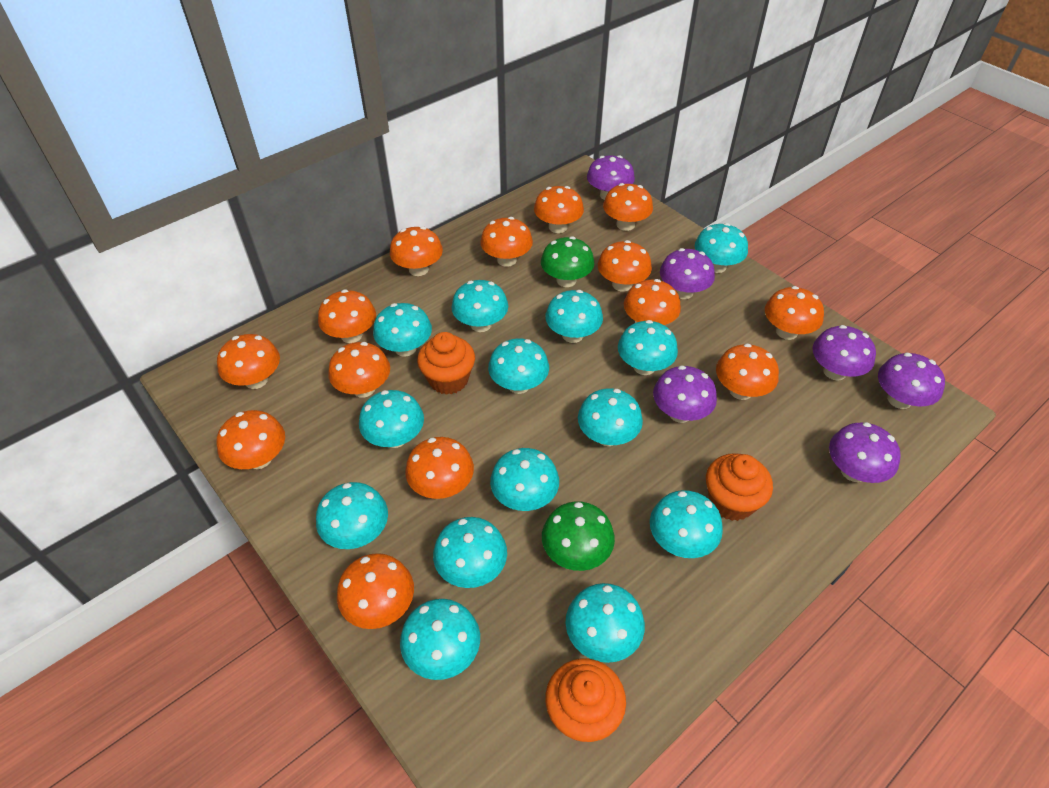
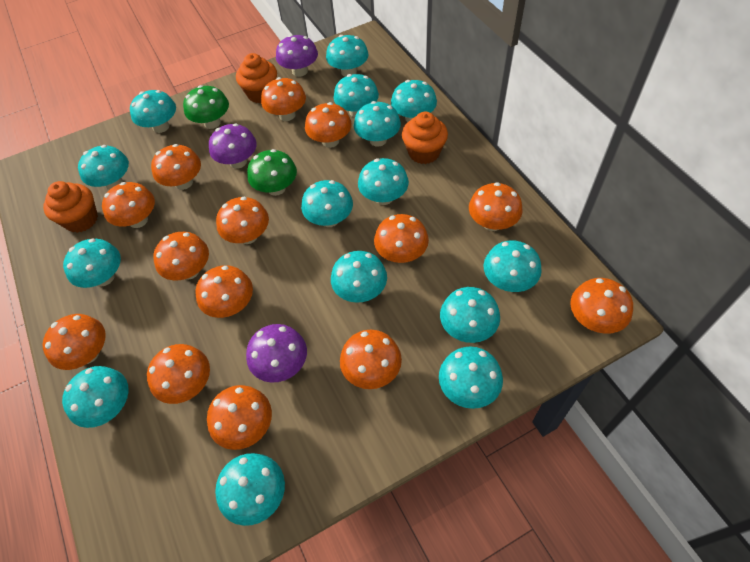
purple mushroom: 6 -> 3
turquoise mushroom: 14 -> 15

